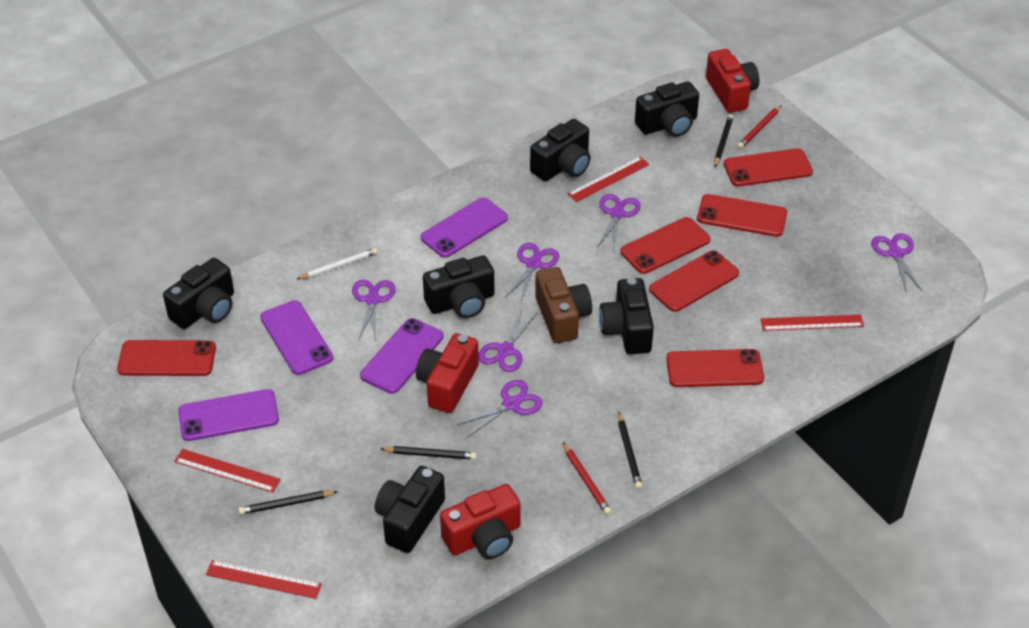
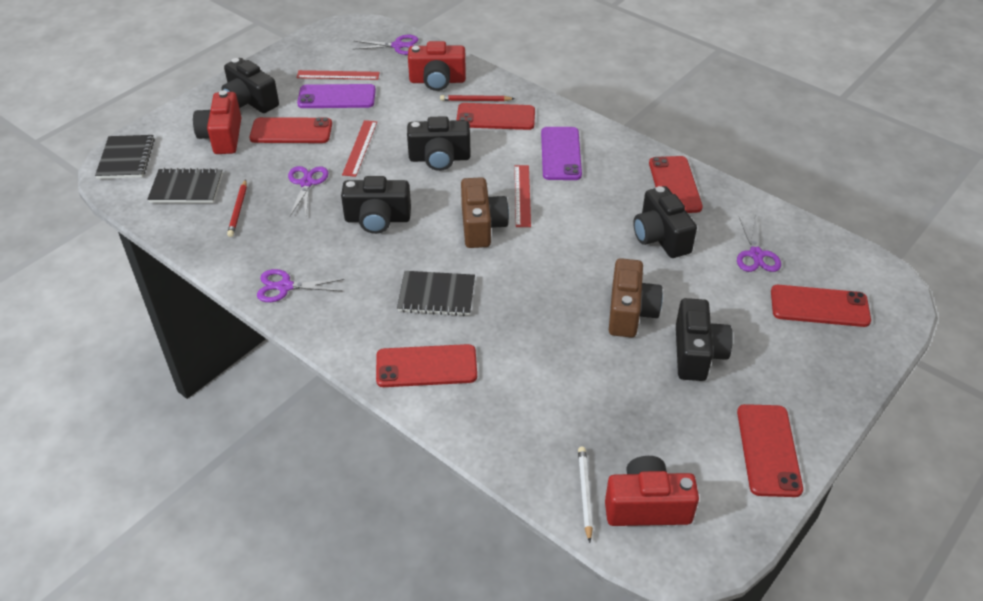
black camera: 6 -> 5
black notebook: 0 -> 3
black pencil: 4 -> 0
brown camera: 1 -> 2
purple phone: 4 -> 2
purple scissors: 6 -> 4
red ruler: 4 -> 3

